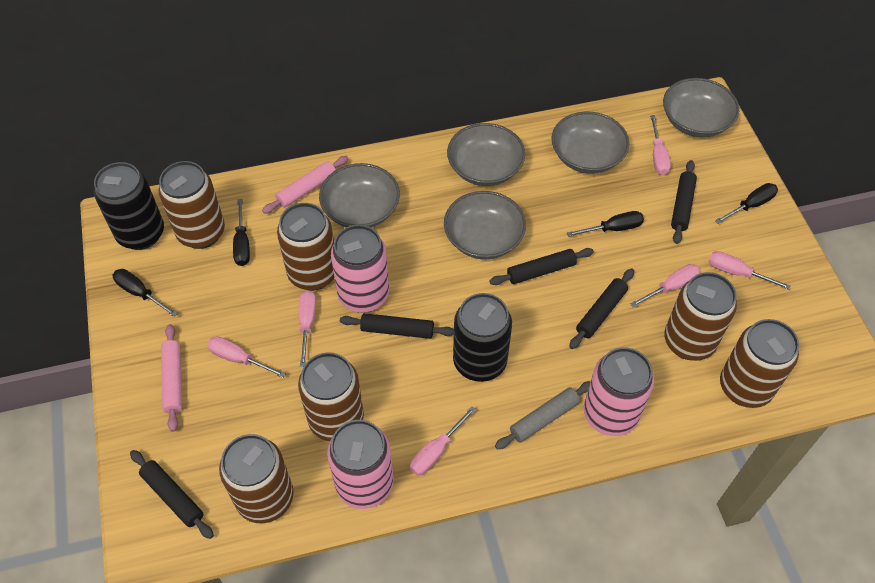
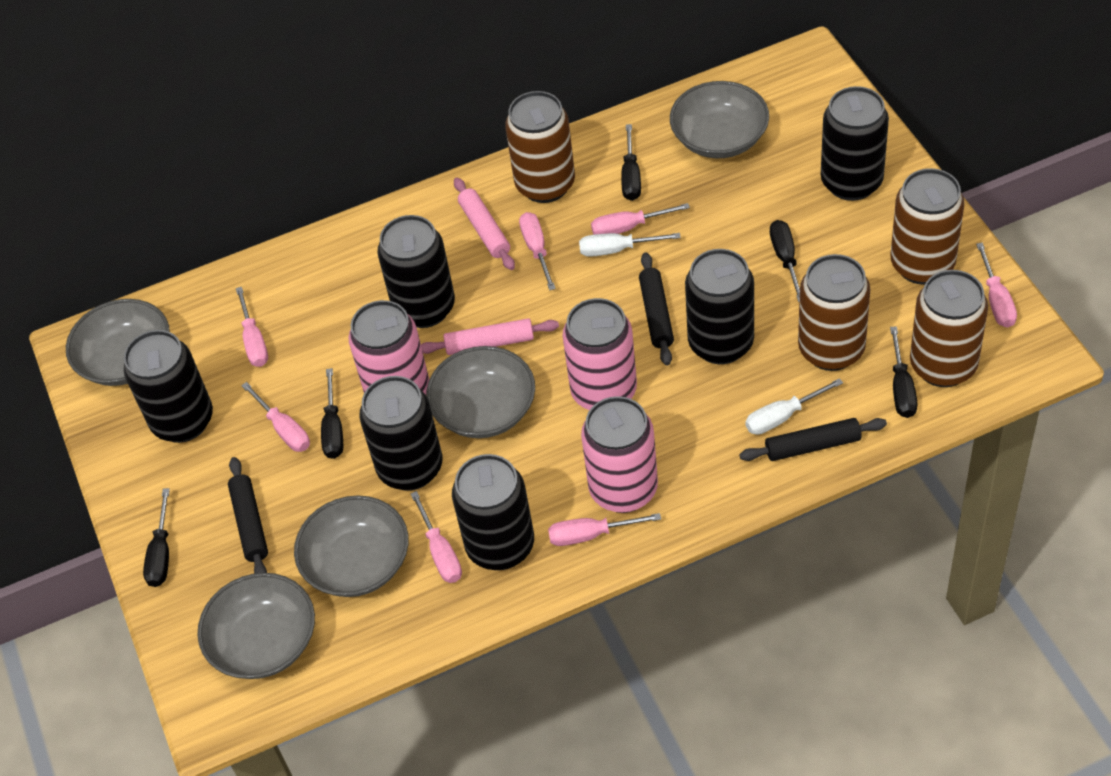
black can: 2 -> 6
black rolling pin: 5 -> 3
black screwdriver: 4 -> 5
brown can: 6 -> 4
grey rolling pin: 1 -> 0
pink screwdriver: 6 -> 7
white screwdriver: 0 -> 2

